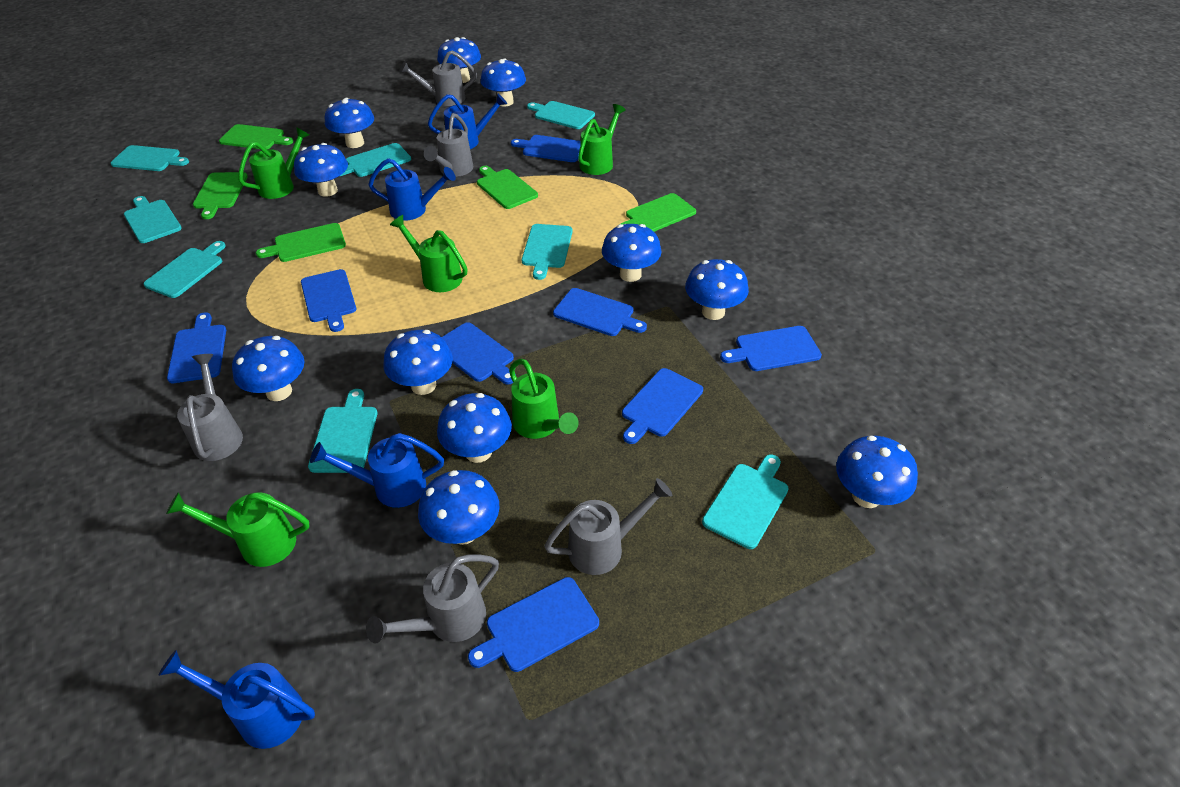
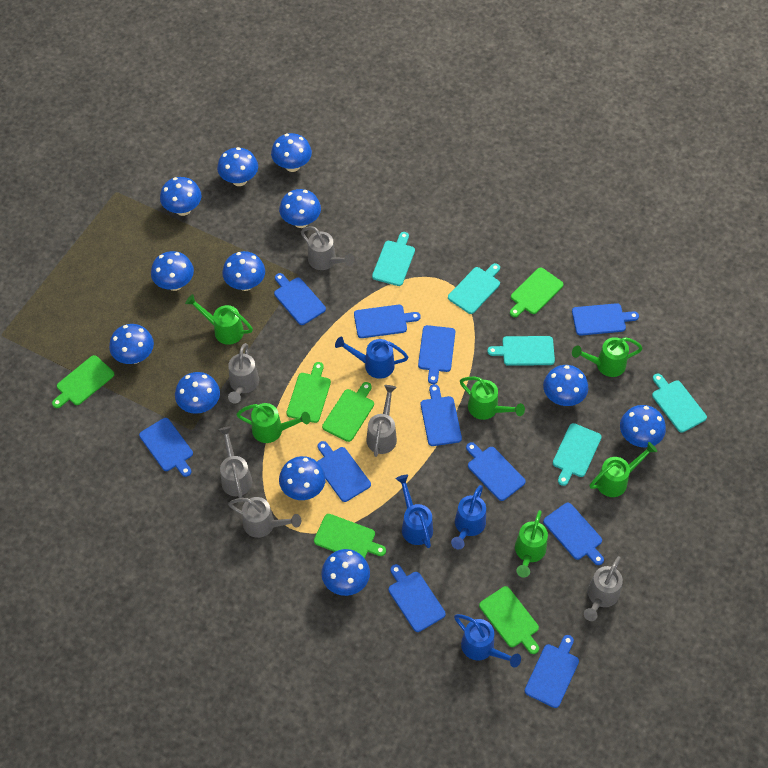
blue cutting board: 8 -> 11
blue mushroom: 11 -> 12
green cutting board: 5 -> 6
green watering can: 5 -> 6
grey watering can: 5 -> 6
turquoise cutting board: 8 -> 5

